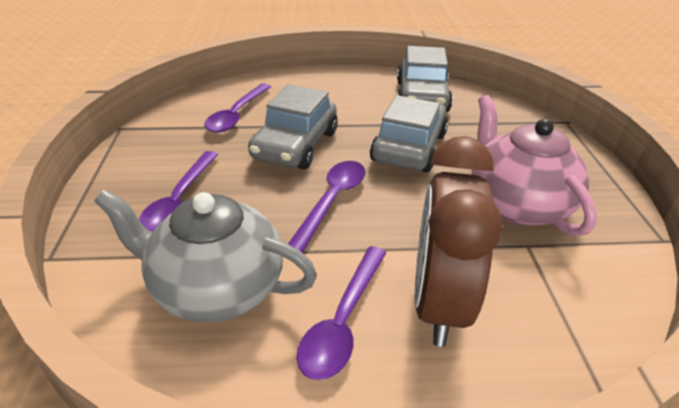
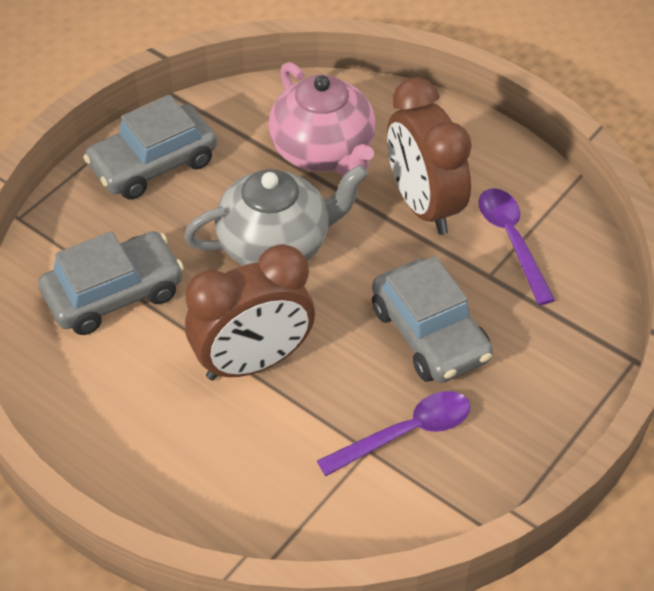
brown clock: 1 -> 2
purple spoon: 4 -> 2

